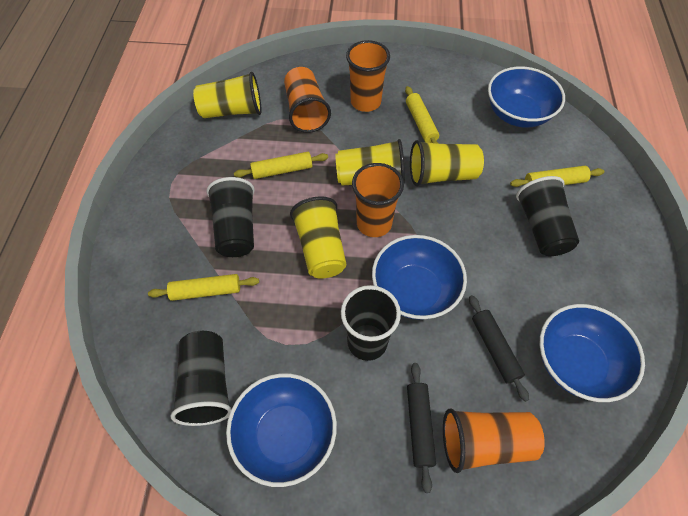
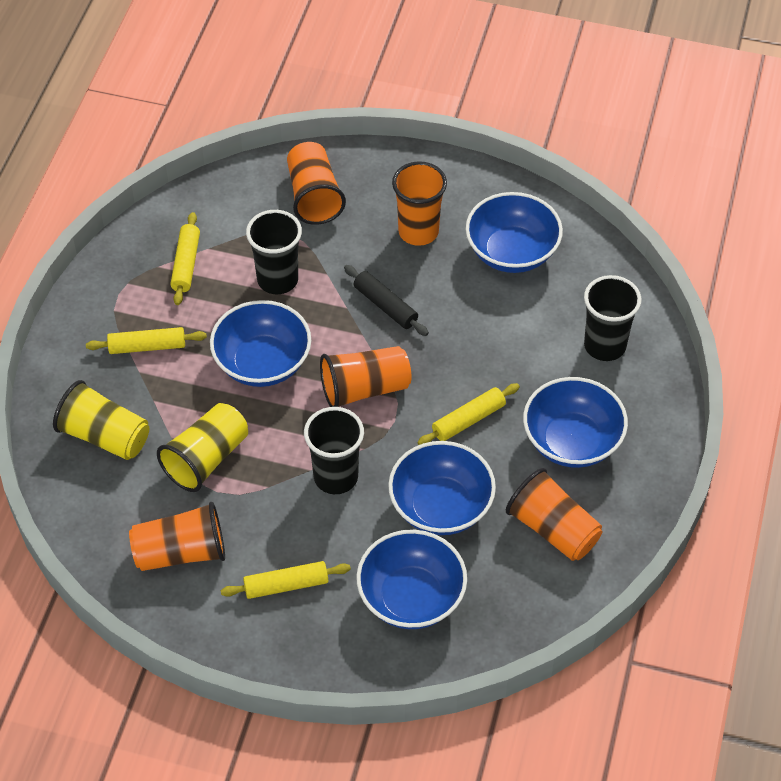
black cup: 4 -> 3
black rolling pin: 2 -> 1
blue bowl: 4 -> 5
orange cup: 4 -> 5
yellow cup: 4 -> 2

